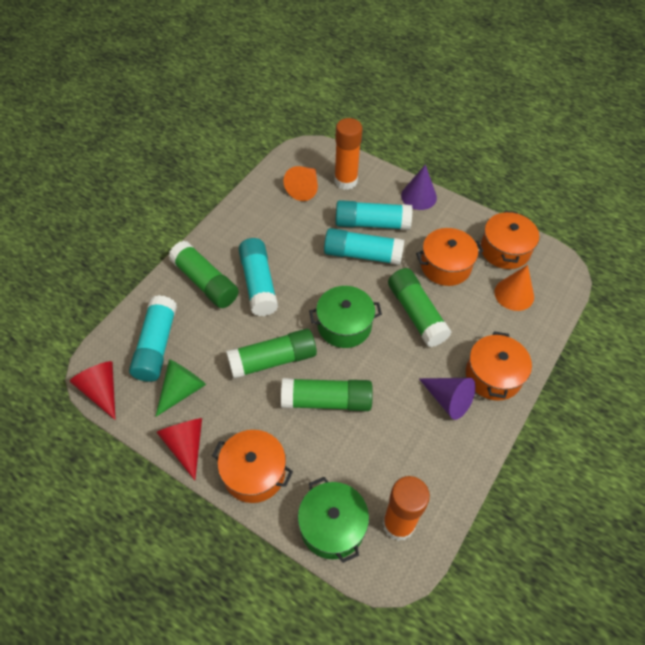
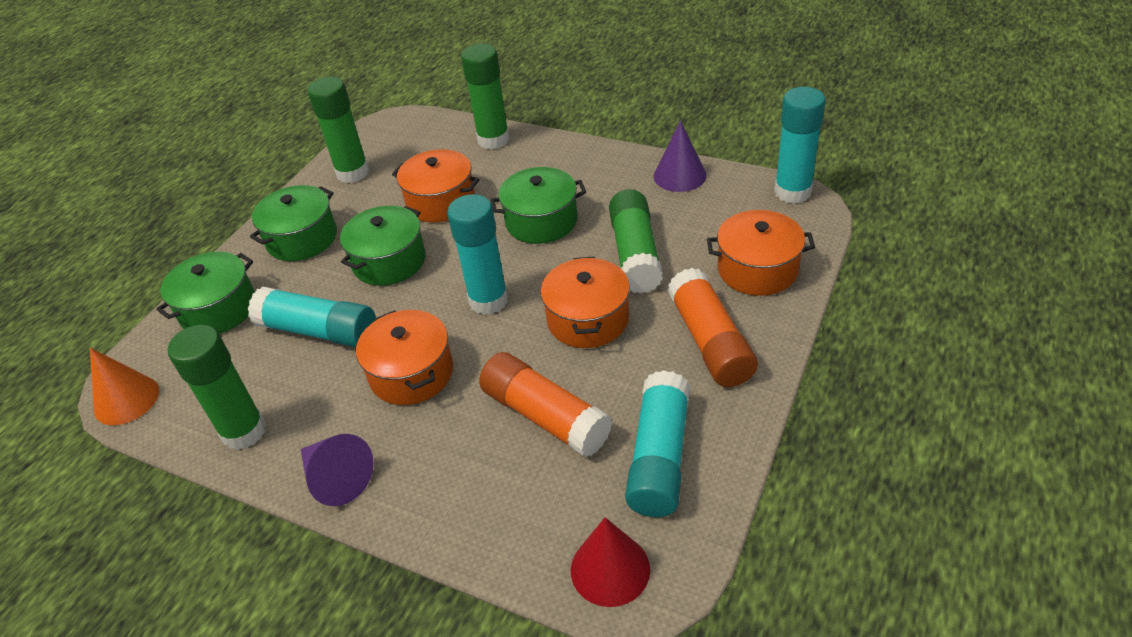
green cone: 1 -> 0
green pot: 2 -> 4
orange cone: 2 -> 1
red cone: 2 -> 1

